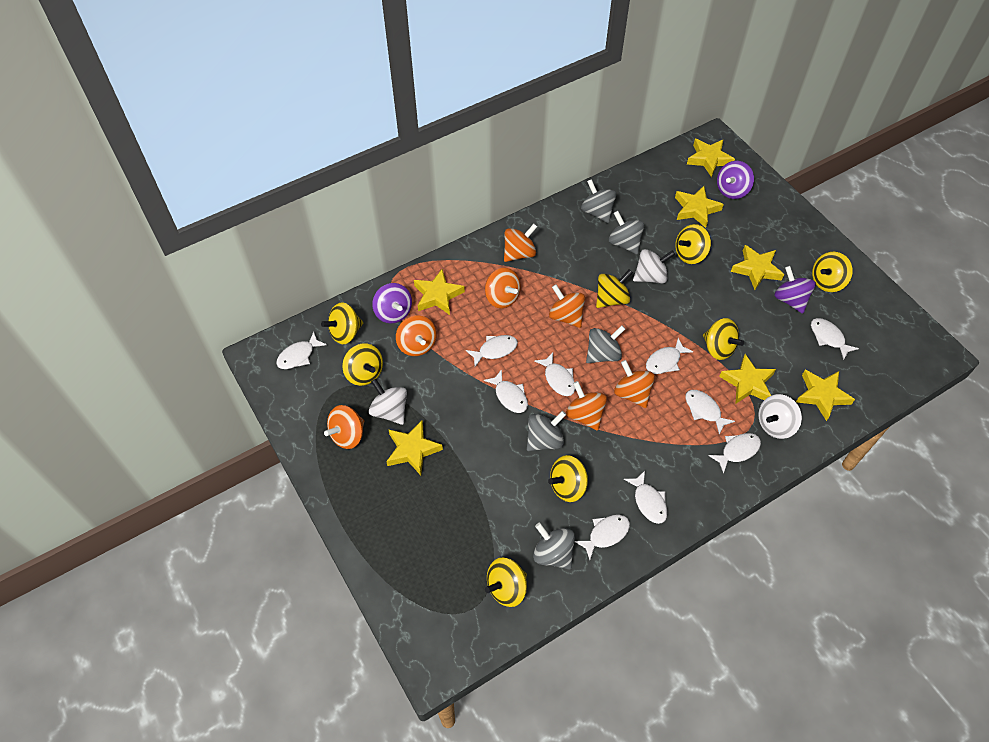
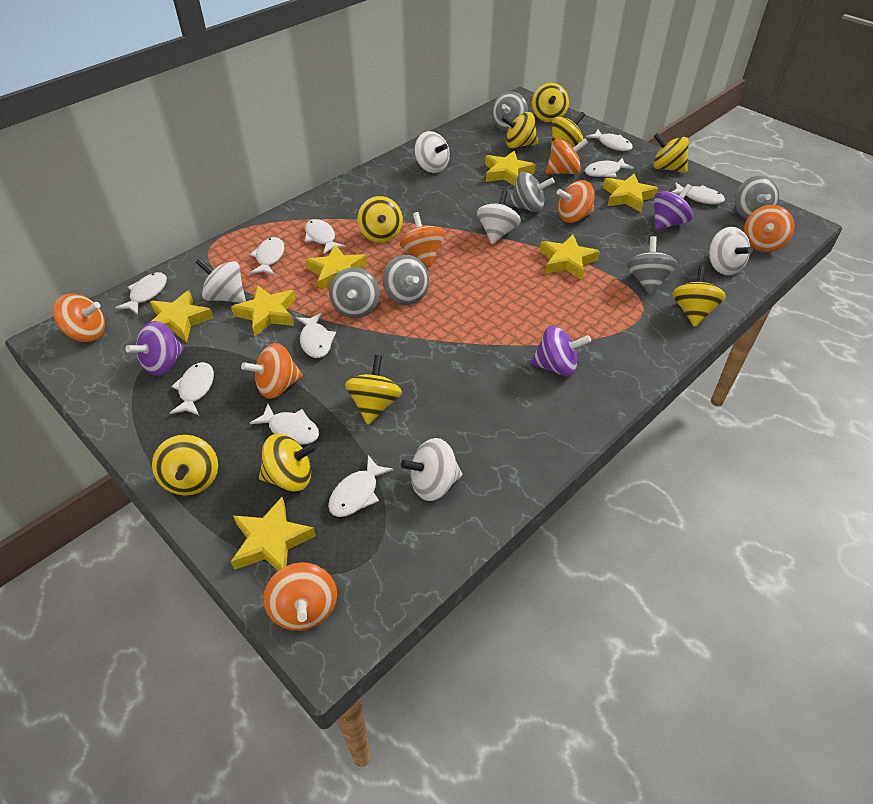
grey spinning top: 5 -> 6
white spinning top: 3 -> 5
yellow spinning top: 8 -> 9

